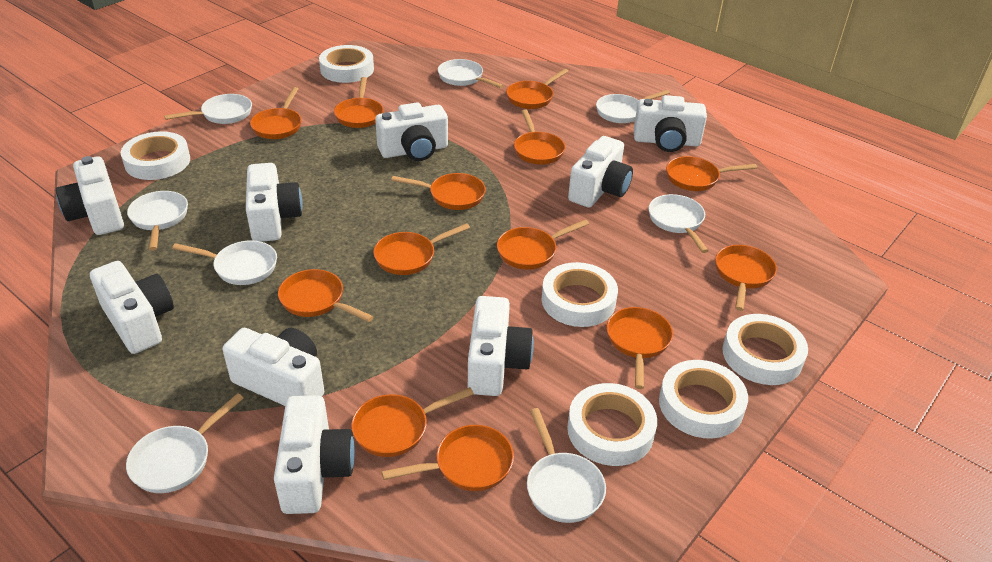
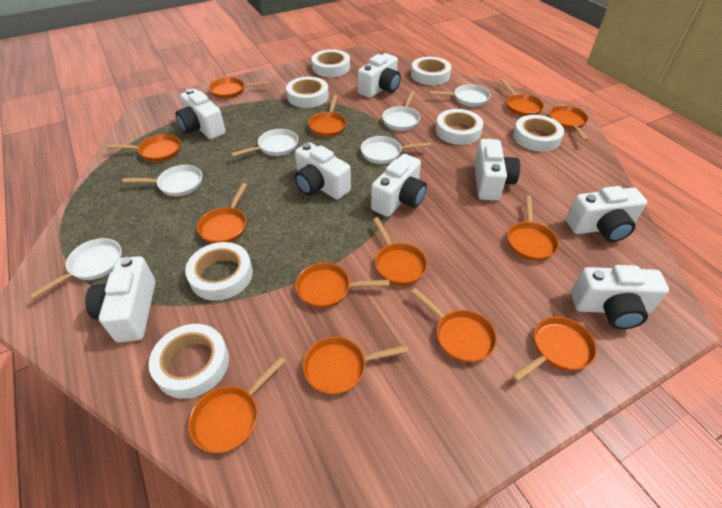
white camera: 9 -> 8
white pan: 8 -> 6
white tape: 6 -> 7

